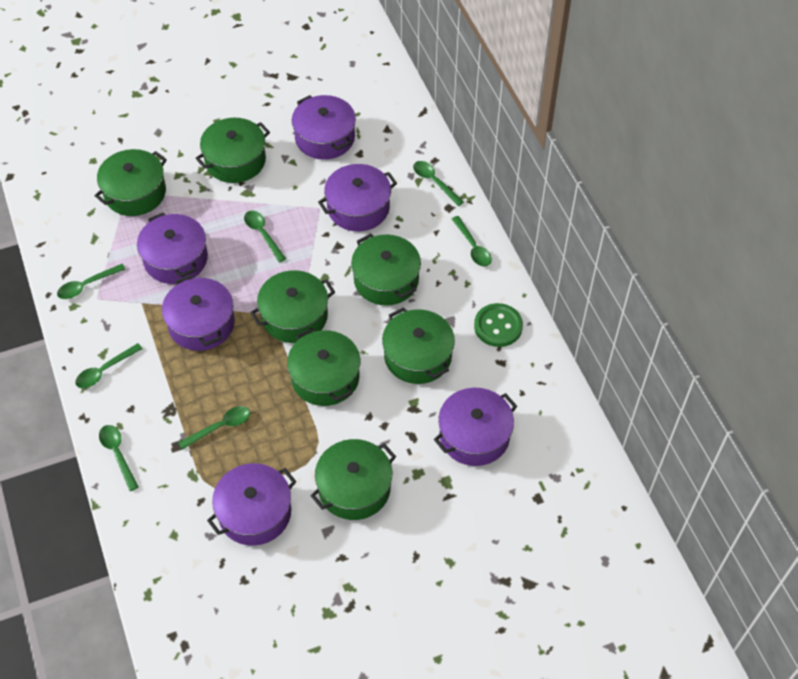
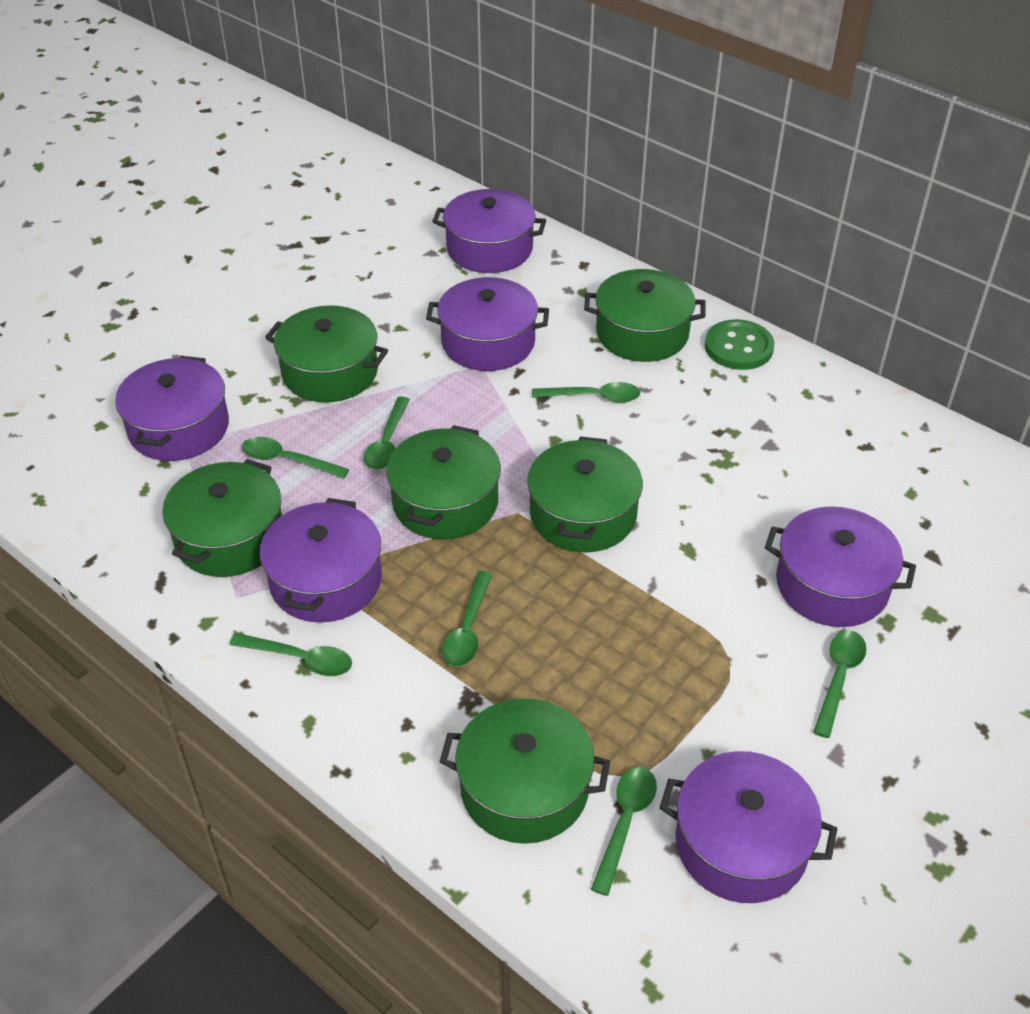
green pot: 7 -> 6

